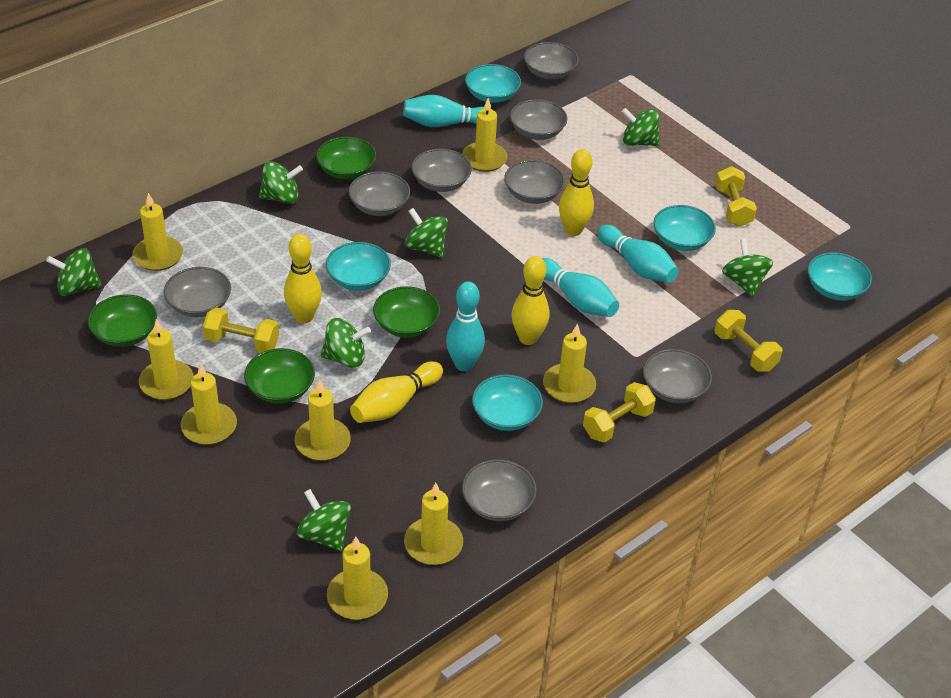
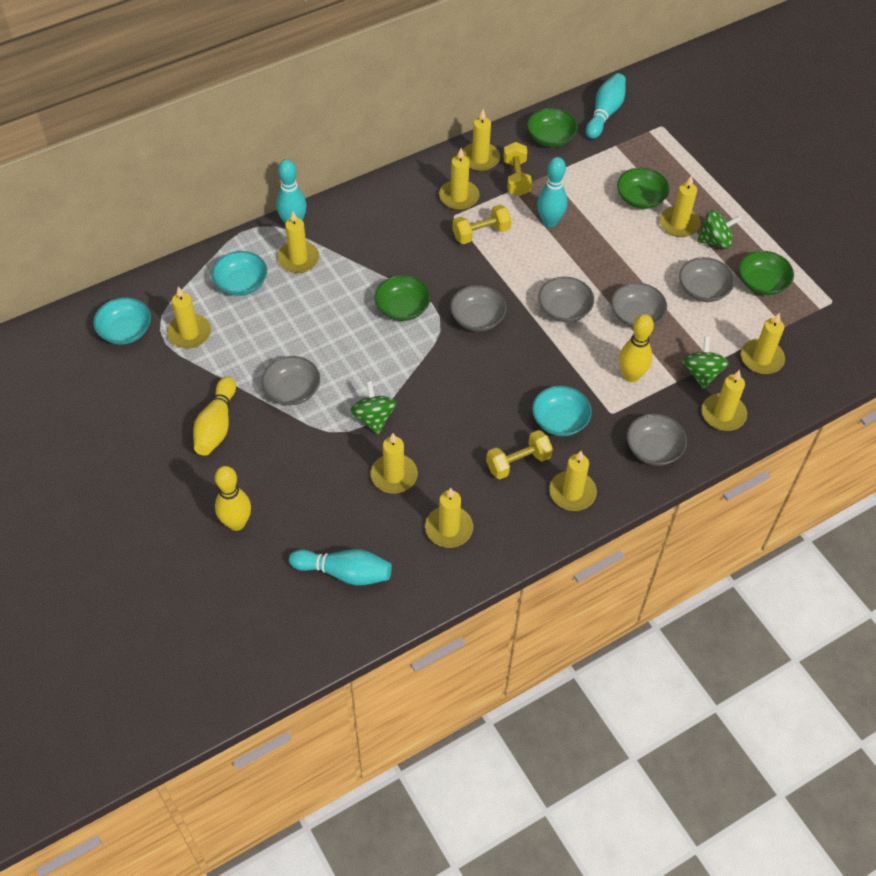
green spinning top: 7 -> 3
grey bowl: 8 -> 6
turquoise bowl: 5 -> 3
yellow bowling pin: 4 -> 3
yellow candle: 8 -> 10
yellow dumbbell: 4 -> 3

